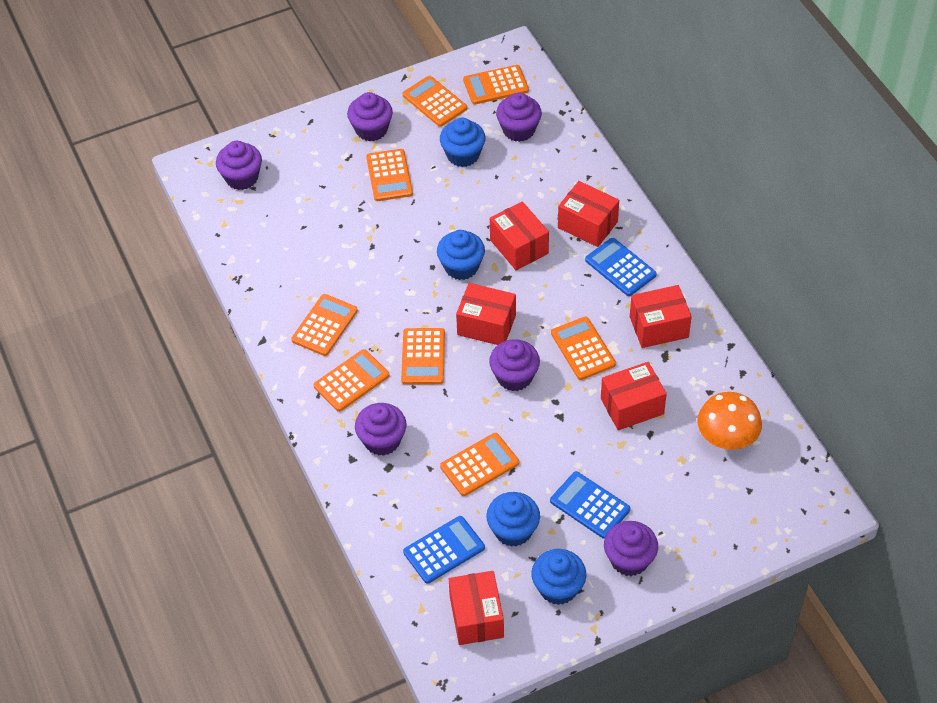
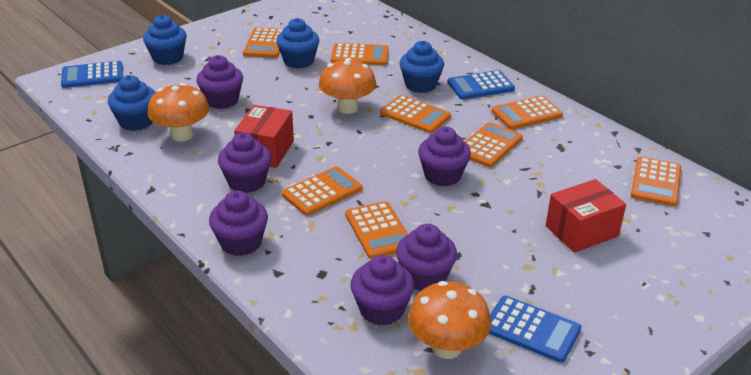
orange mushroom: 1 -> 3
red box: 6 -> 2

